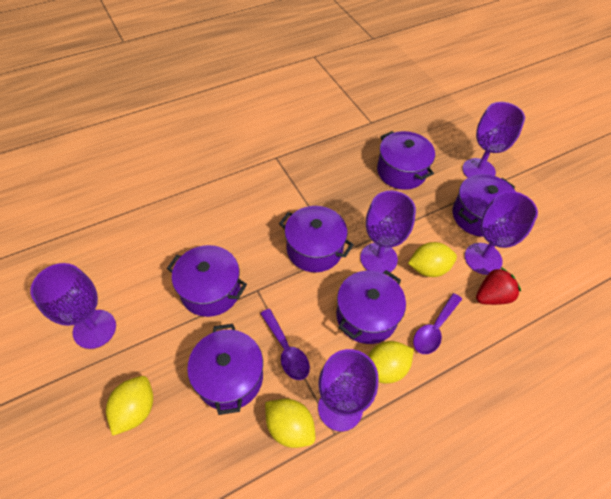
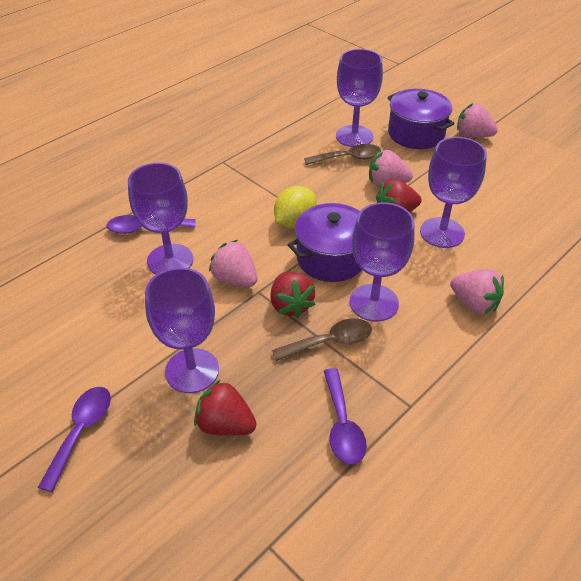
brown spoon: 0 -> 2
pink strawberry: 0 -> 4
purple pot: 6 -> 2
purple spoon: 2 -> 3
red strawberry: 1 -> 3
yellow lemon: 4 -> 1

